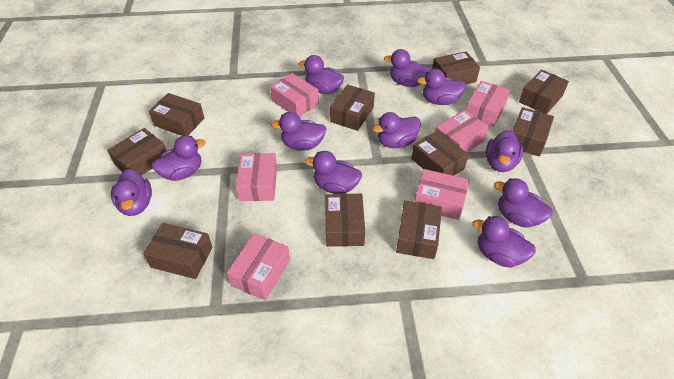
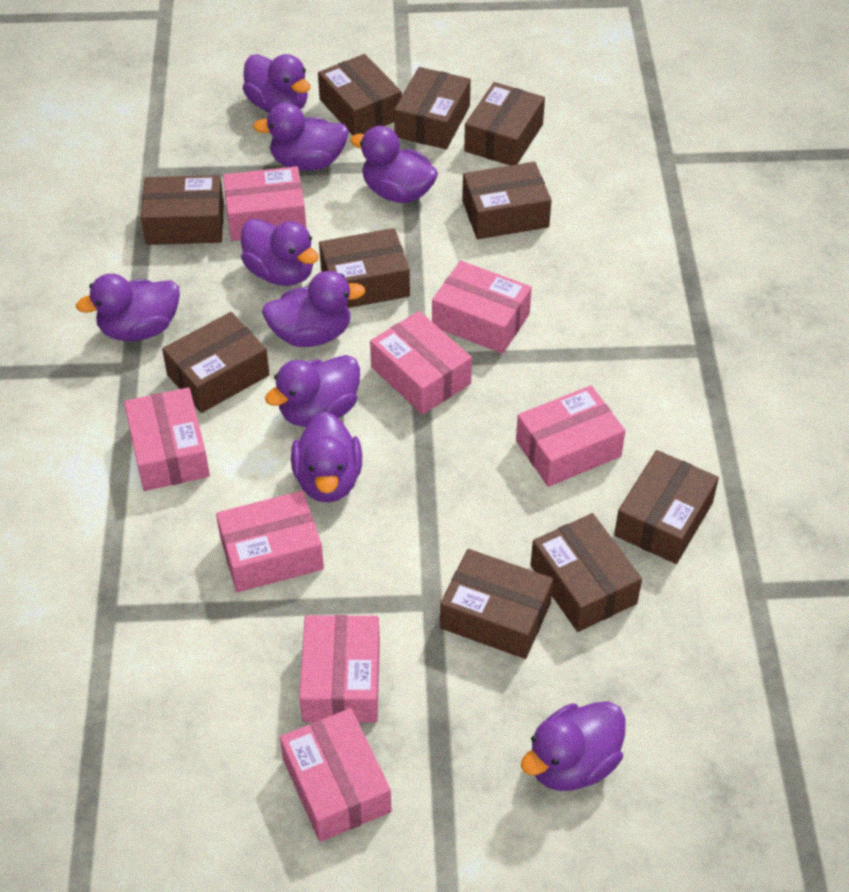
pink box: 6 -> 8
purple duck: 11 -> 9

